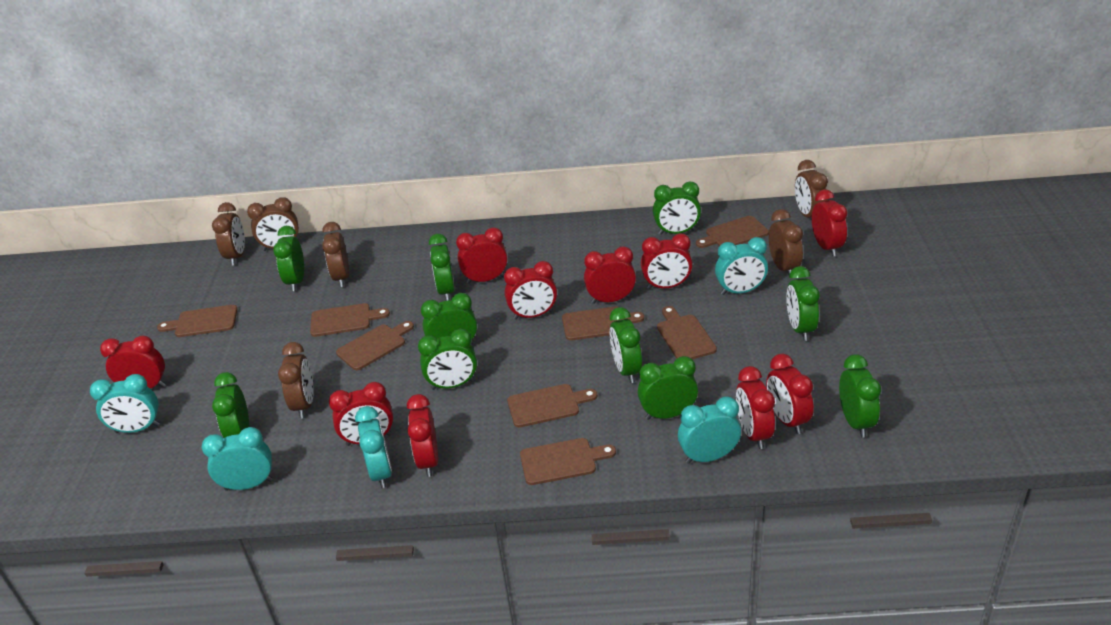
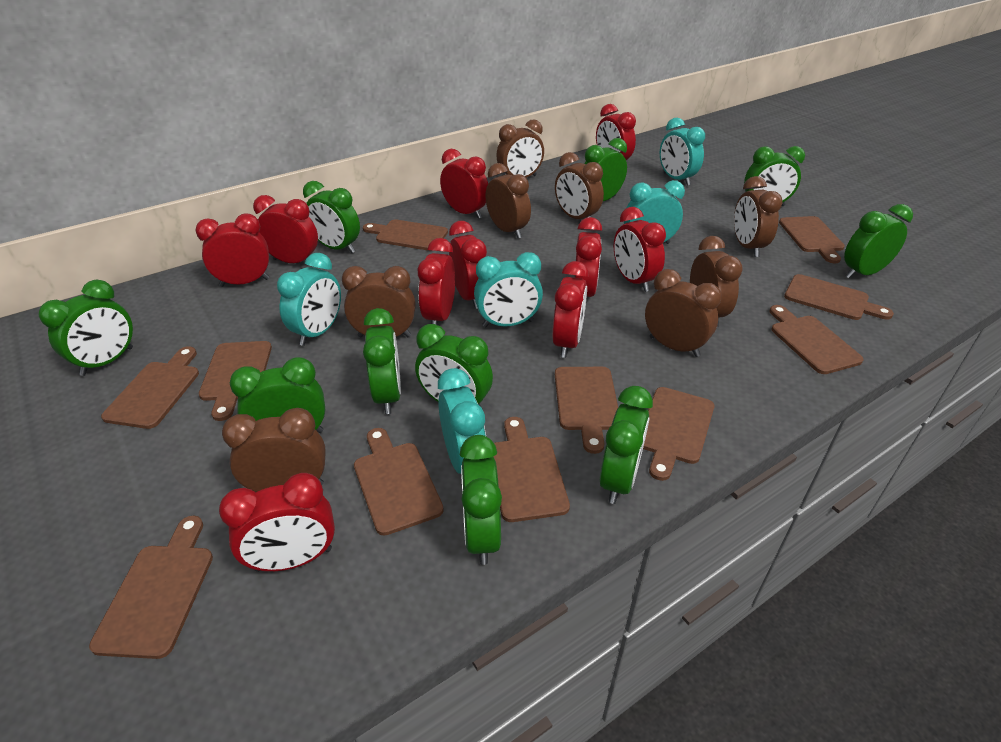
brown clock: 6 -> 8
brown cutting board: 8 -> 11

